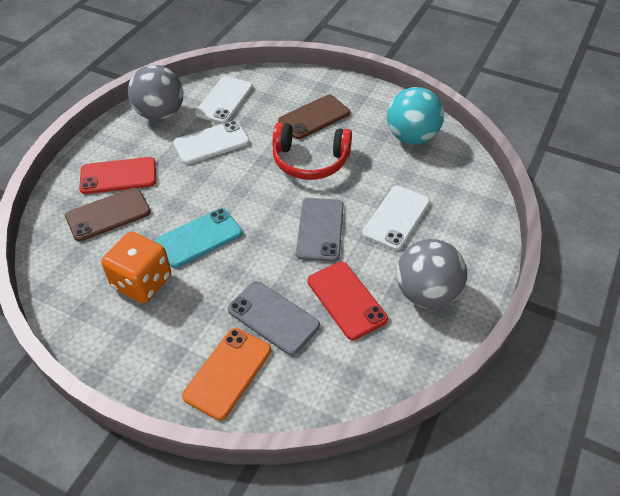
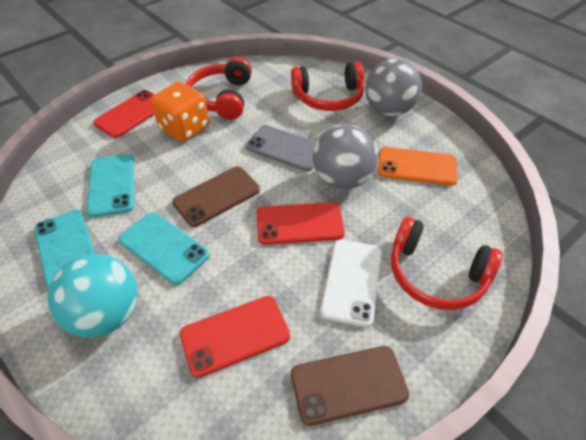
grey phone: 2 -> 1
red headphones: 1 -> 3
red phone: 2 -> 3
turquoise phone: 1 -> 3
white phone: 3 -> 1

